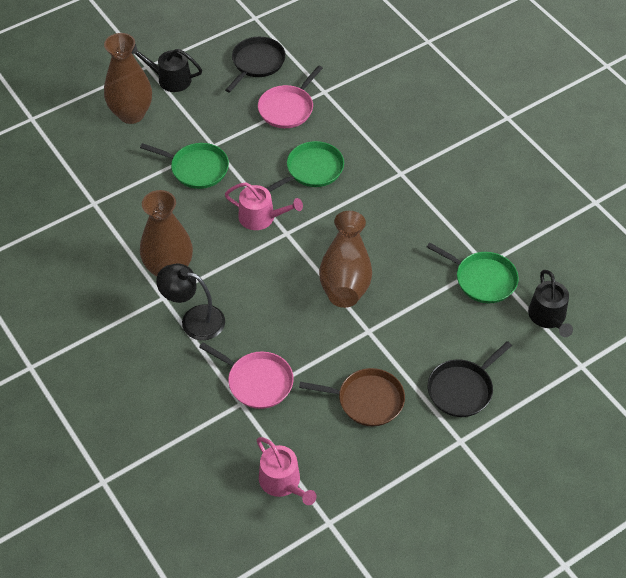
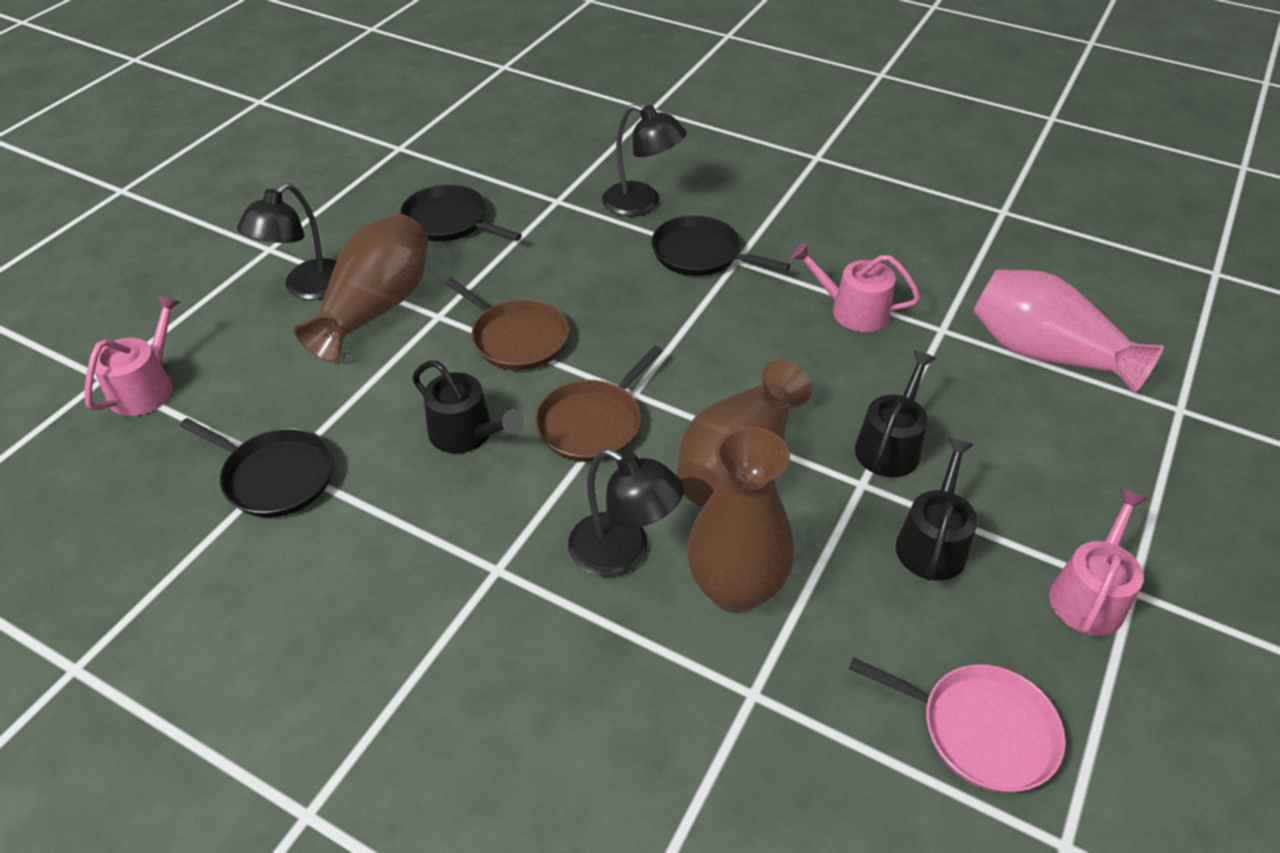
black lamp: 1 -> 3
black pan: 2 -> 3
black watering can: 2 -> 3
brown pan: 1 -> 2
green pan: 3 -> 0
pink pan: 2 -> 1
pink vase: 0 -> 1
pink watering can: 2 -> 3

